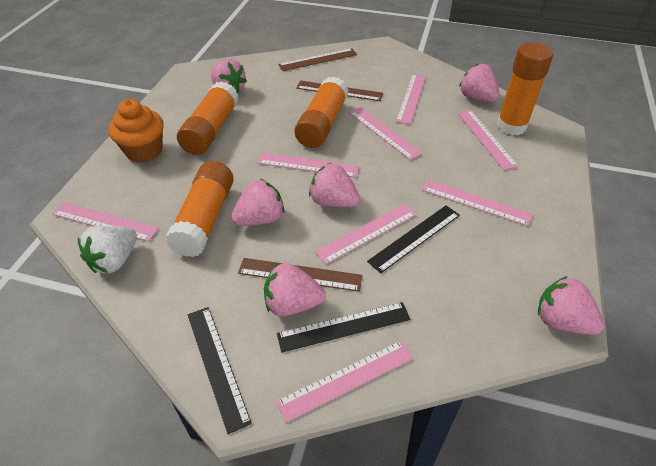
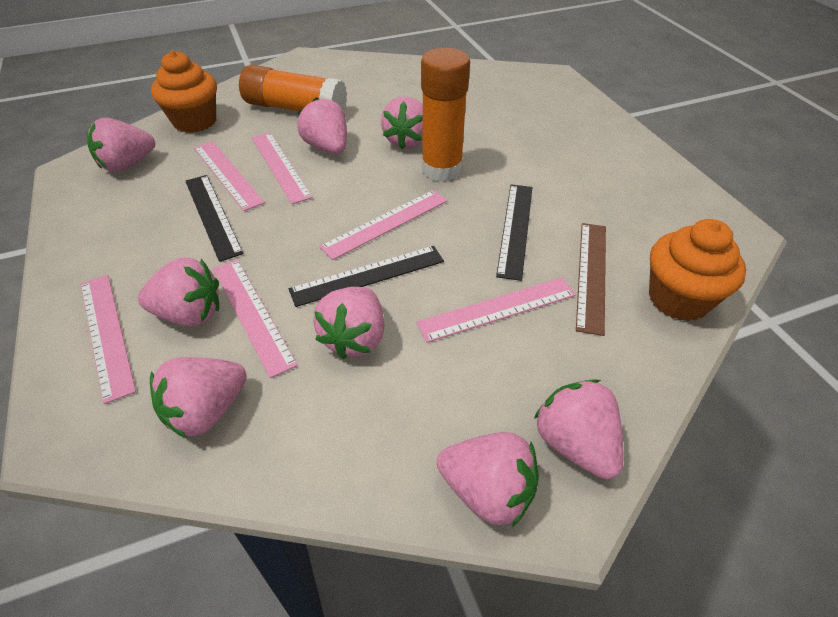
brown ruler: 3 -> 1
orange cupcake: 1 -> 2
orange glue stick: 4 -> 2
pink ruler: 8 -> 6
pink strawberry: 6 -> 8
white strawberry: 1 -> 0

